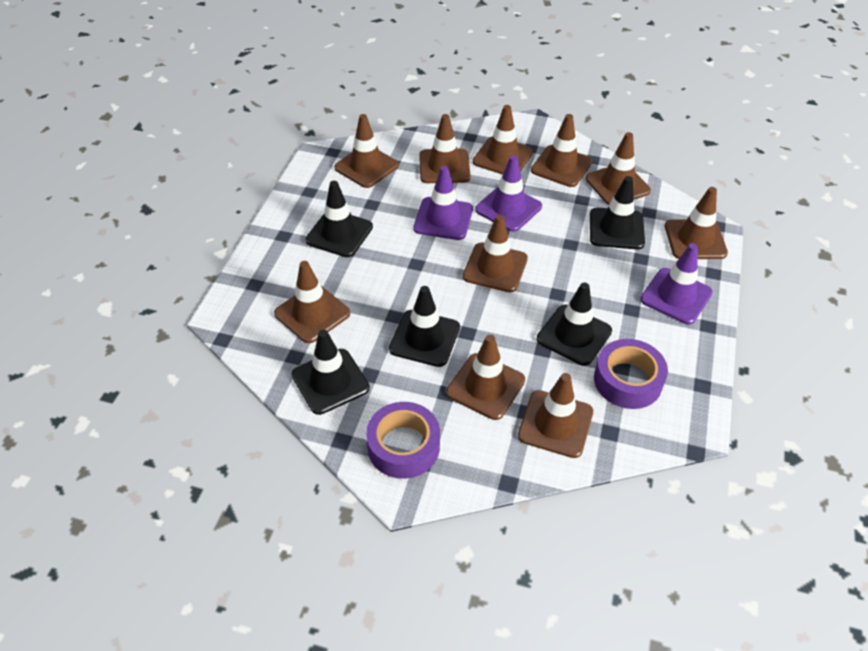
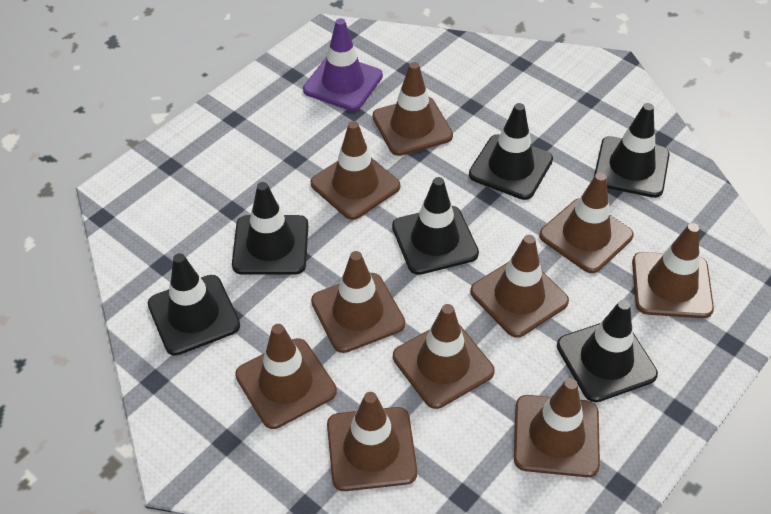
black traffic cone: 5 -> 6
purple tape: 2 -> 0
purple traffic cone: 3 -> 1

